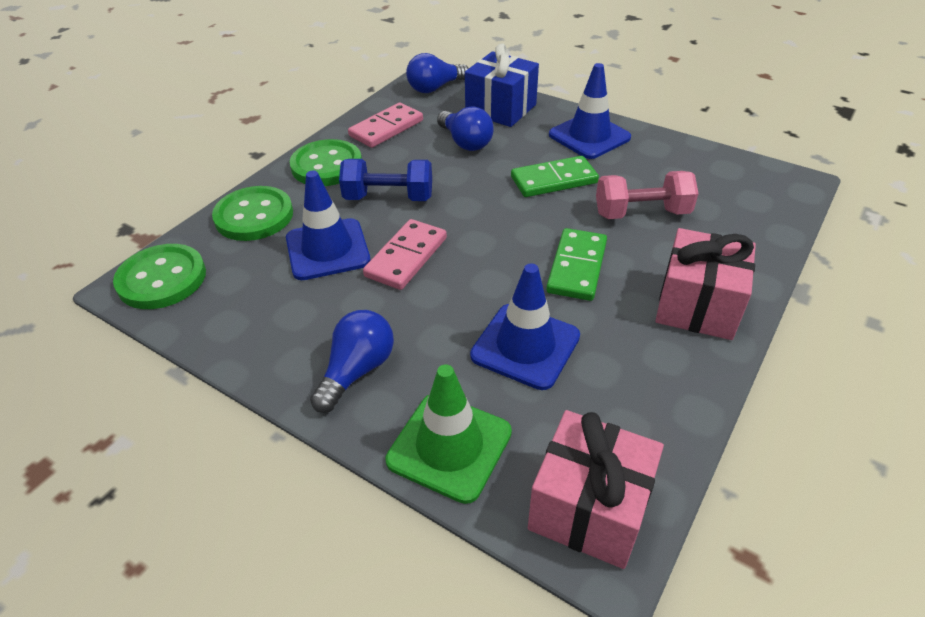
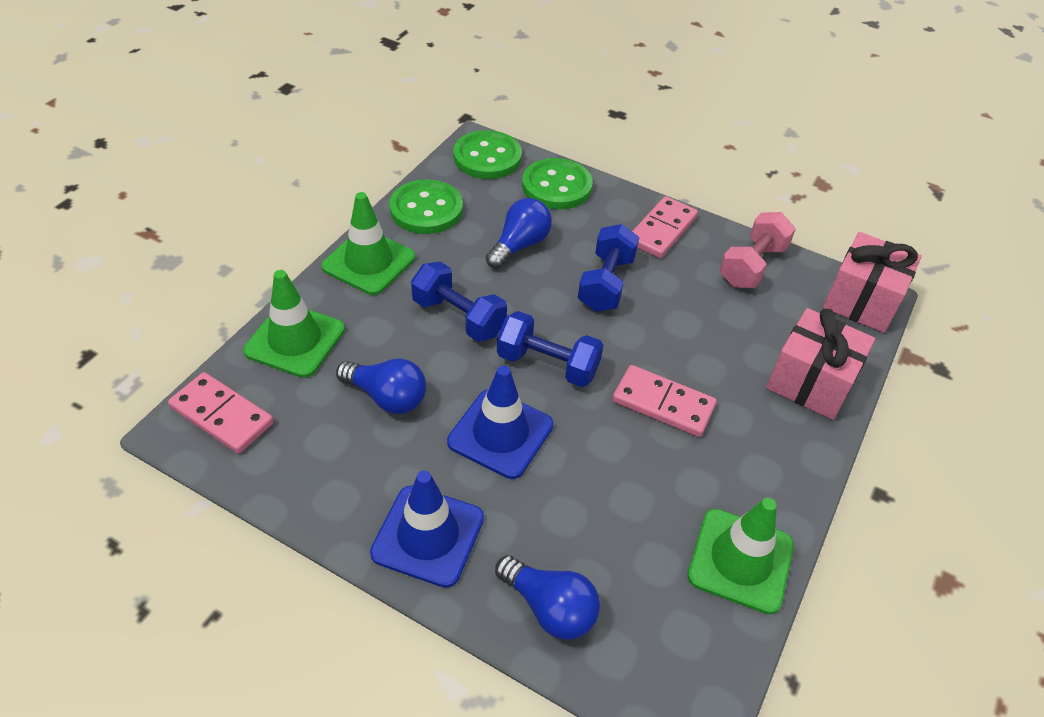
blue dumbbell: 1 -> 3
blue gift: 1 -> 0
blue traffic cone: 3 -> 2
green domino: 2 -> 0
green traffic cone: 1 -> 3
pink domino: 2 -> 3

